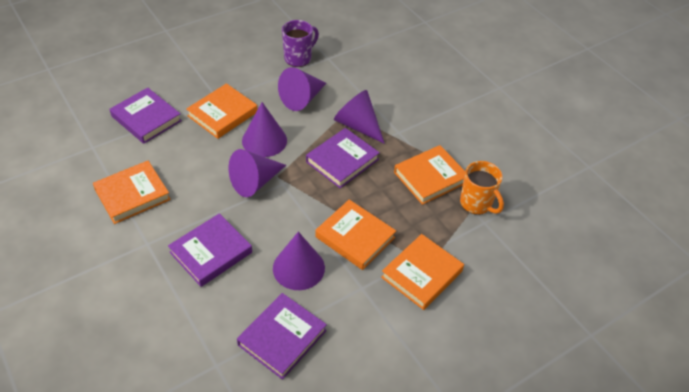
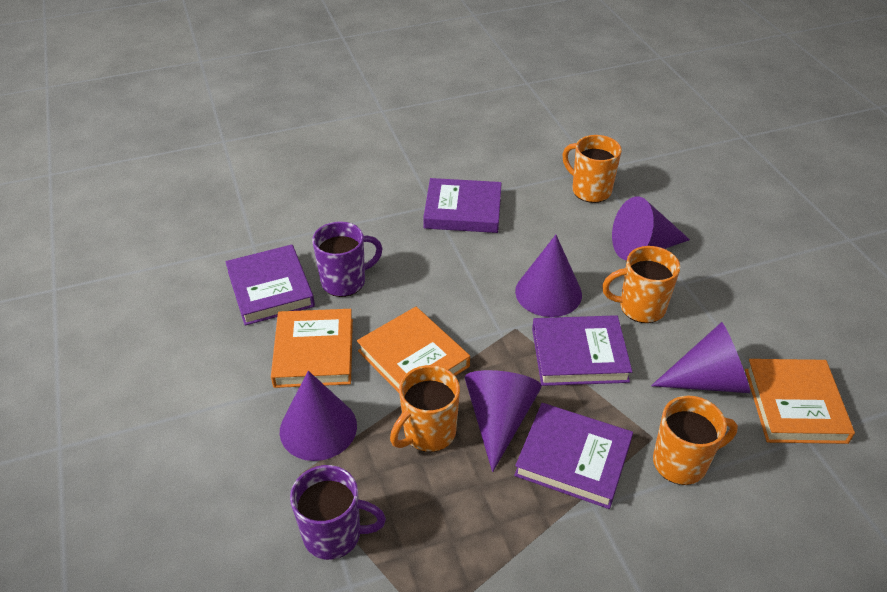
orange book: 5 -> 3
orange mug: 1 -> 4
purple mug: 1 -> 2

